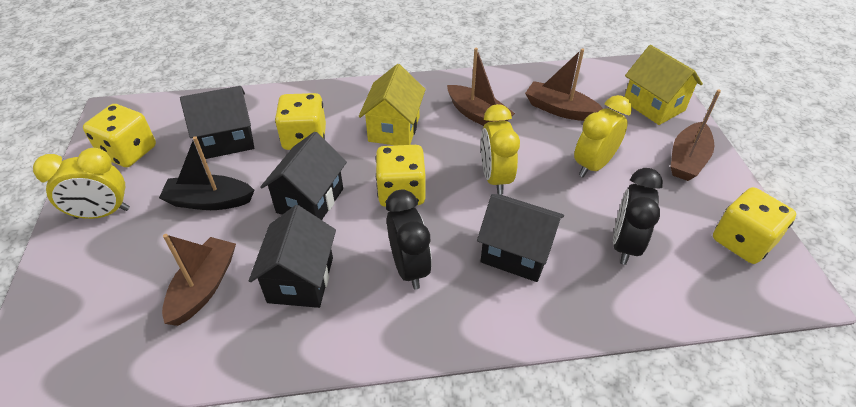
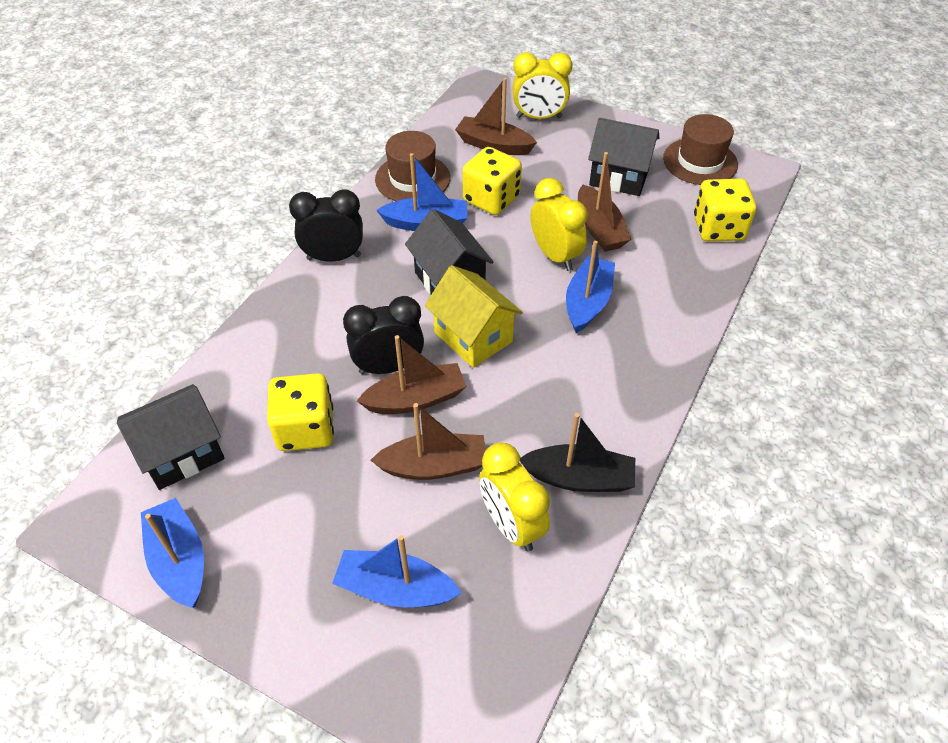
black house: 4 -> 3
blue boat: 0 -> 4
brown hat: 0 -> 2
yellow dice: 4 -> 3
yellow house: 2 -> 1

